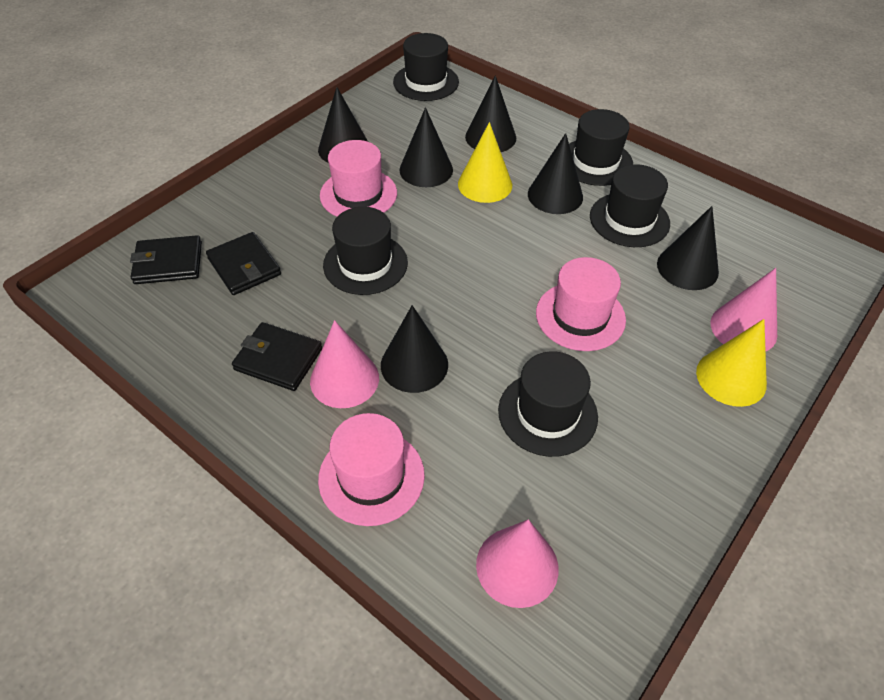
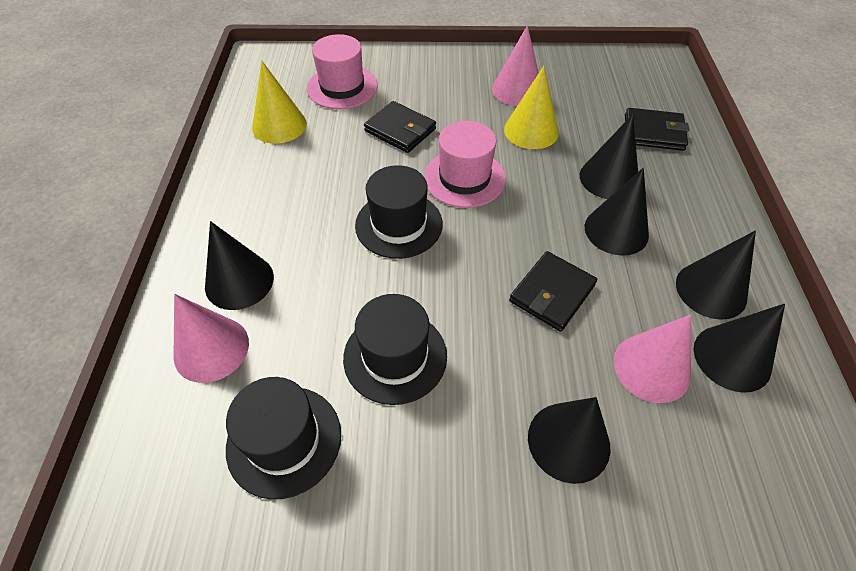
black hat: 5 -> 3
pink hat: 3 -> 2

